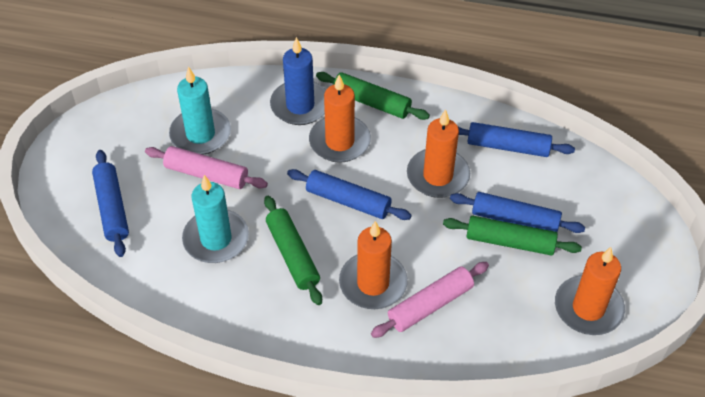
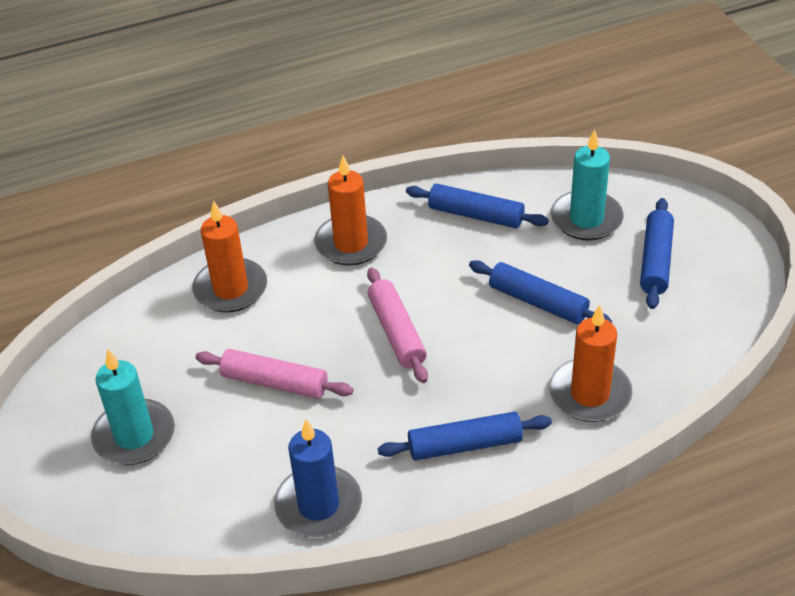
green rolling pin: 3 -> 0
orange candle: 4 -> 3

